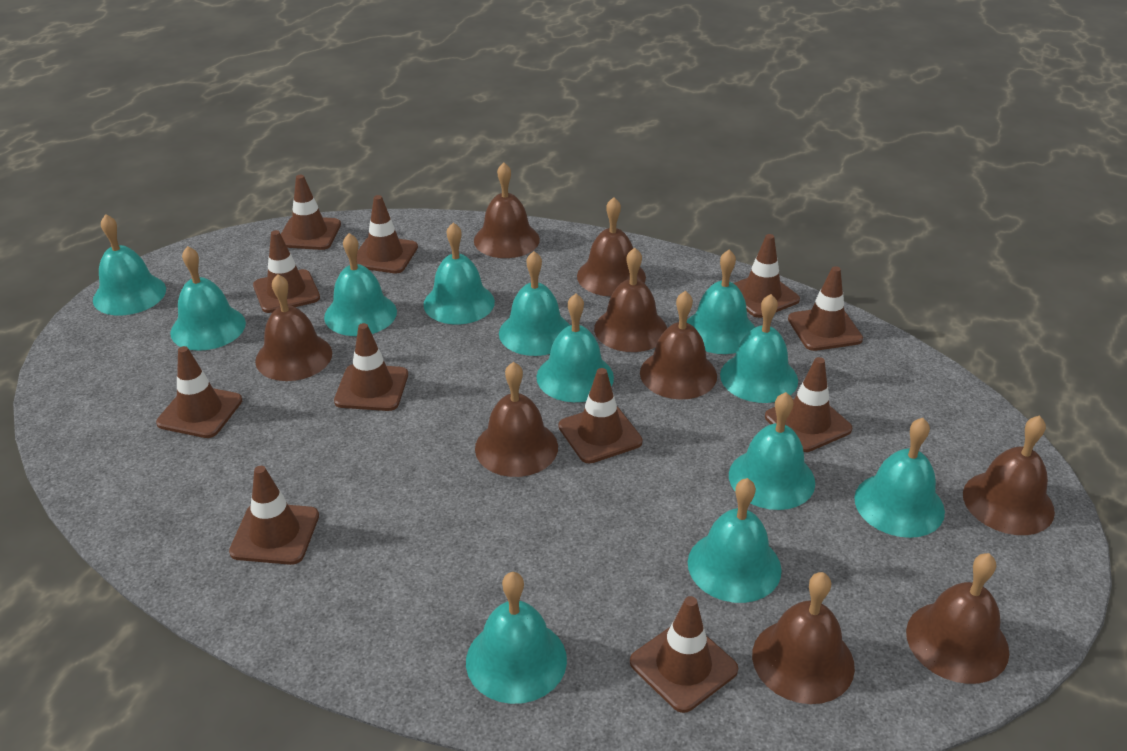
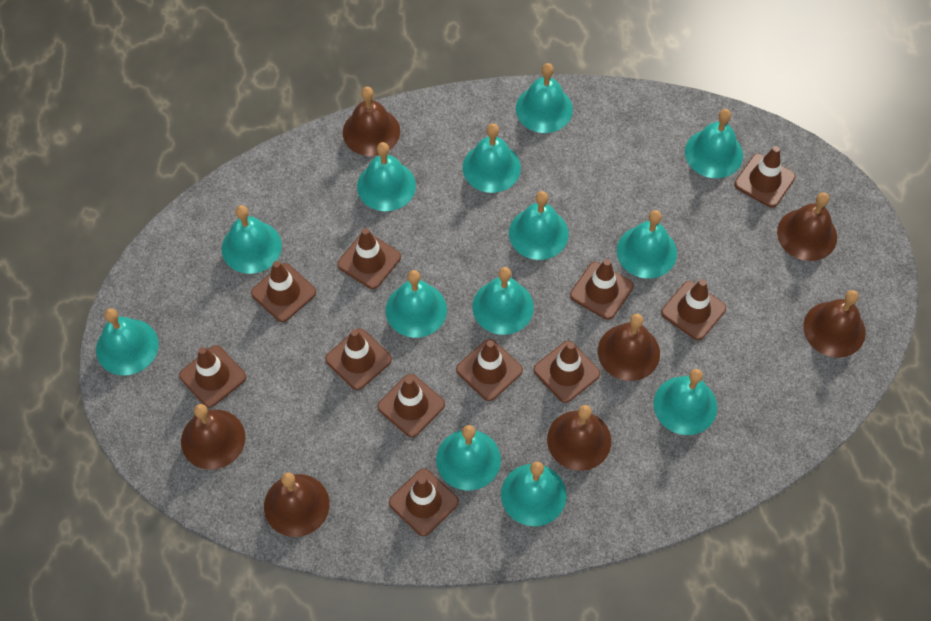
brown bell: 9 -> 7
turquoise bell: 12 -> 13

